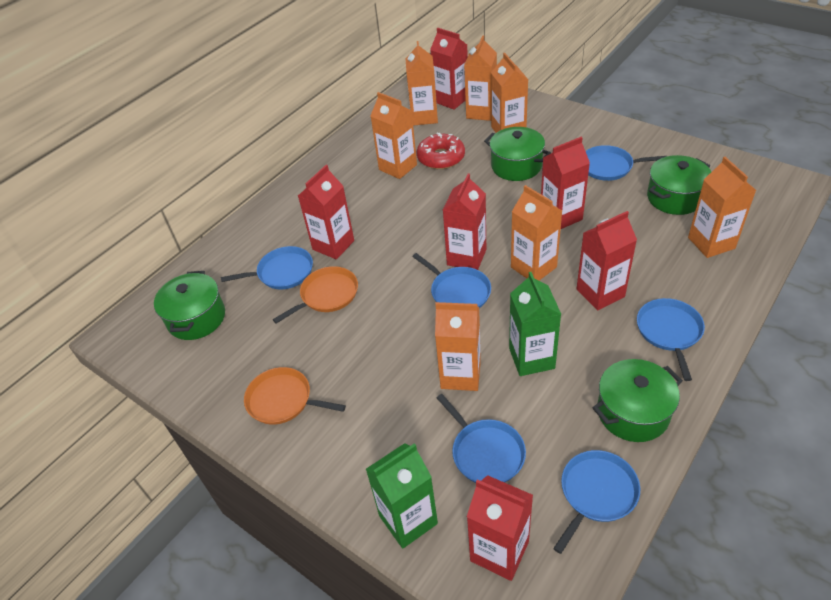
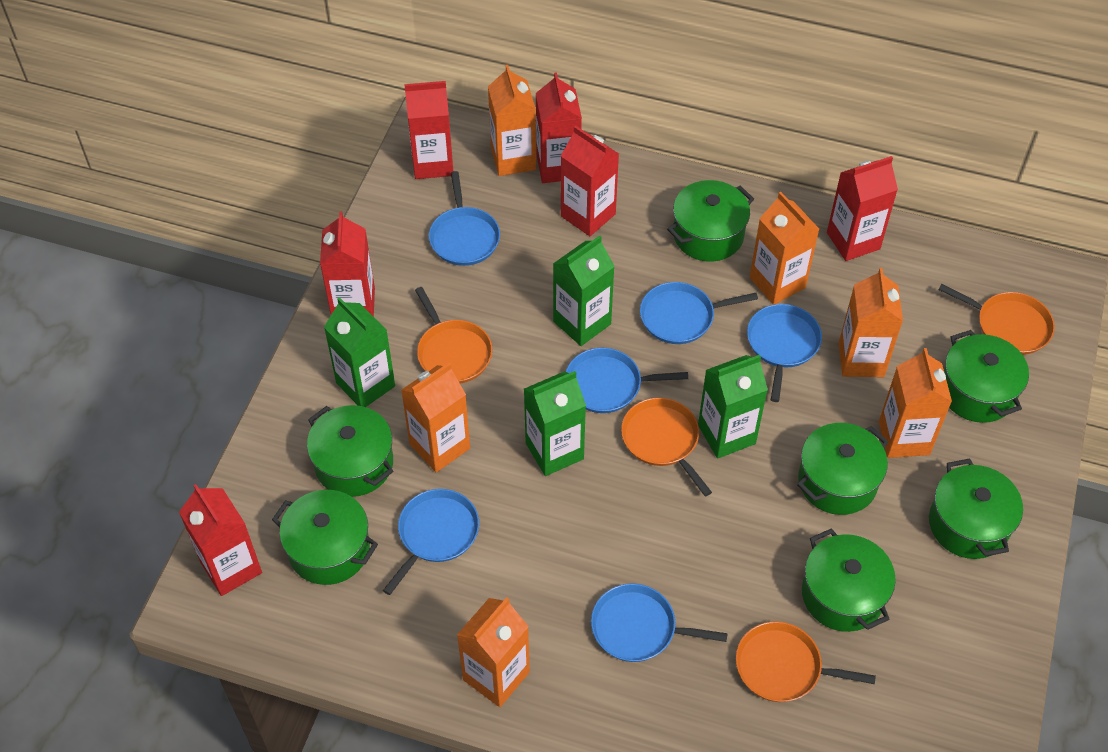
green carton: 2 -> 4
green pot: 4 -> 7
orange carton: 7 -> 6
orange pan: 2 -> 4
red donut: 1 -> 0

